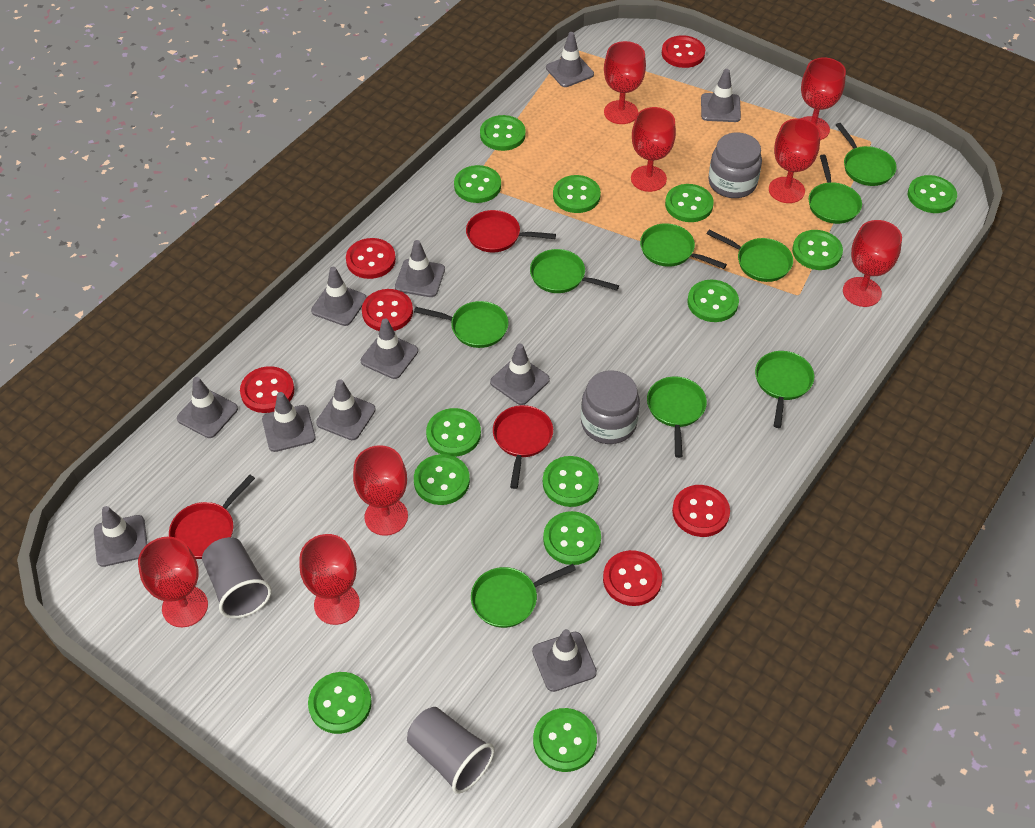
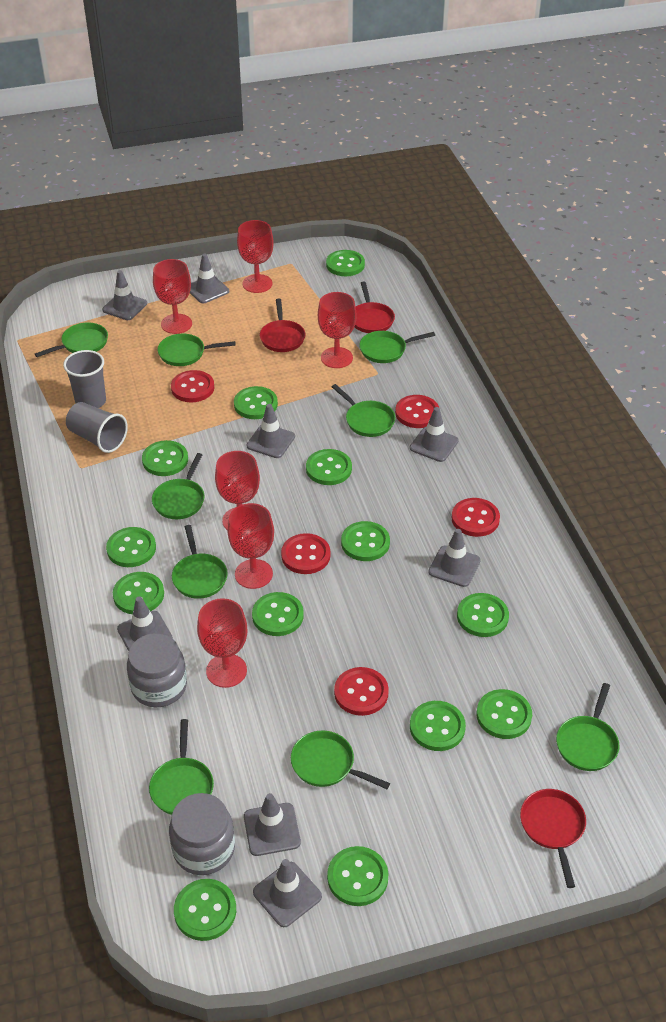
grey traffic cone: 11 -> 8
red button: 6 -> 5
red goblet: 8 -> 6

